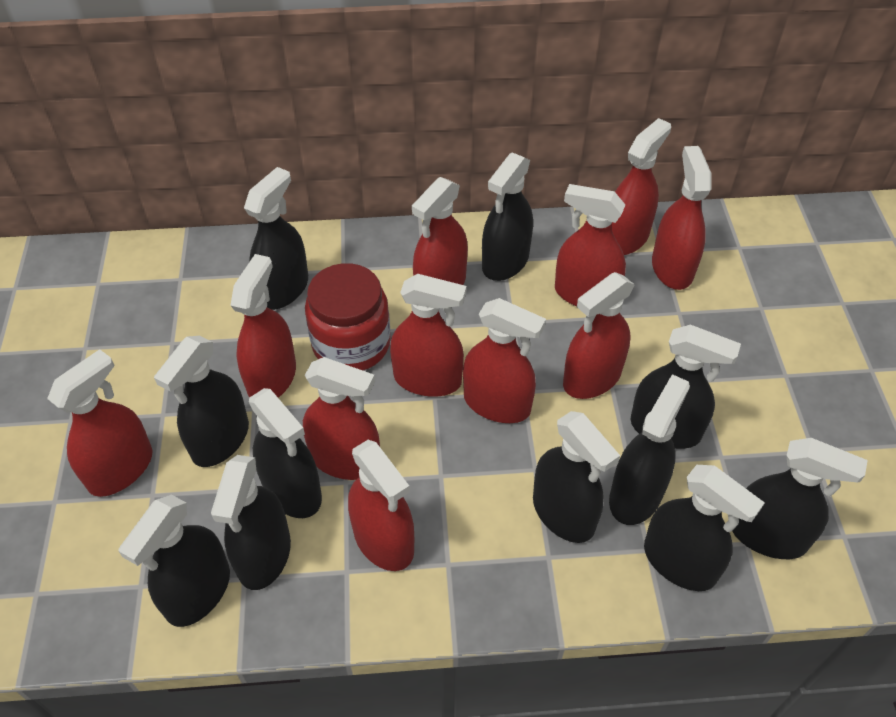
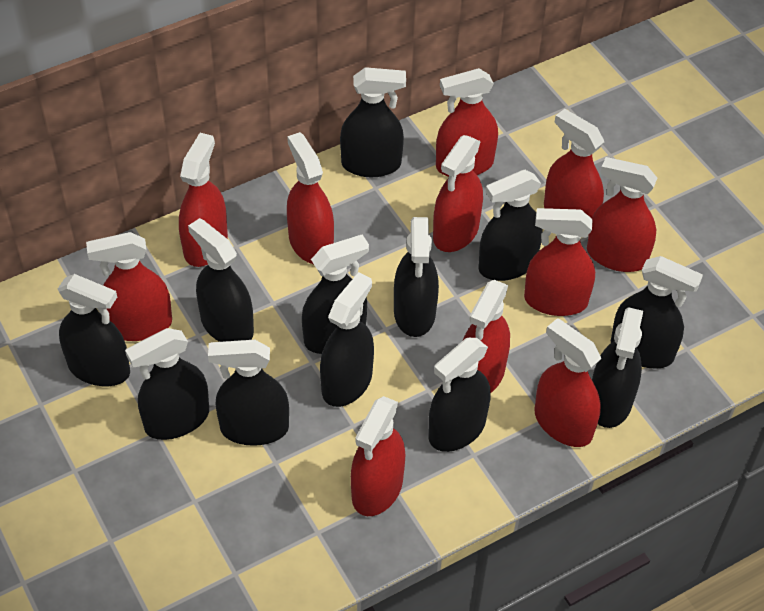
black spray bottle: 11 -> 12
red jar: 1 -> 0

